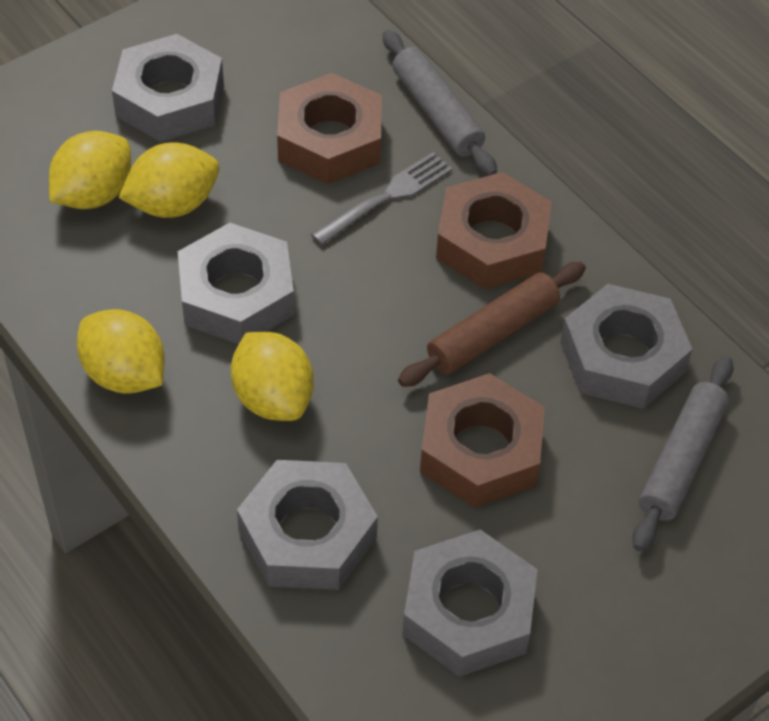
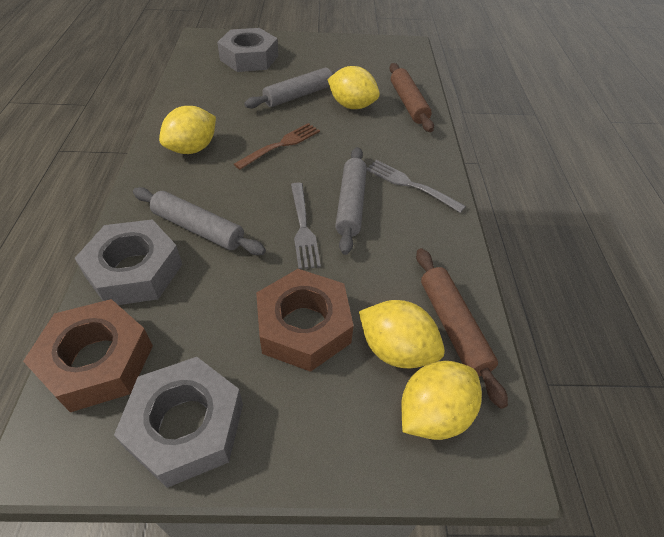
brown fork: 0 -> 1
brown nut: 3 -> 2
brown rolling pin: 1 -> 2
grey fork: 1 -> 2
grey nut: 5 -> 3
grey rolling pin: 2 -> 3

